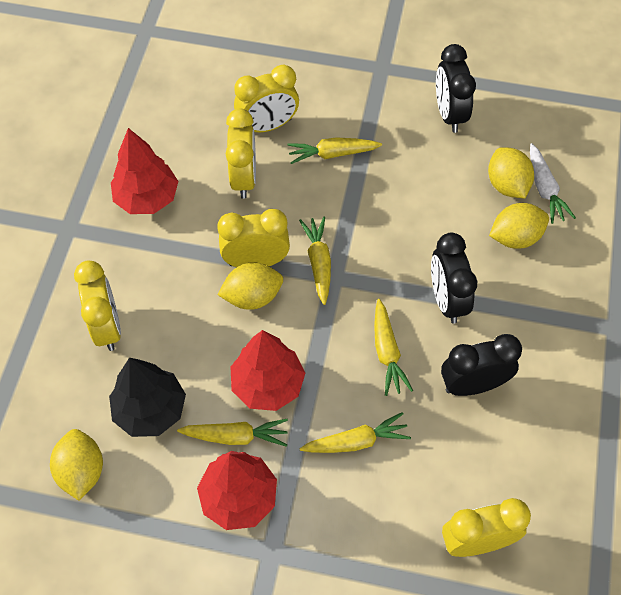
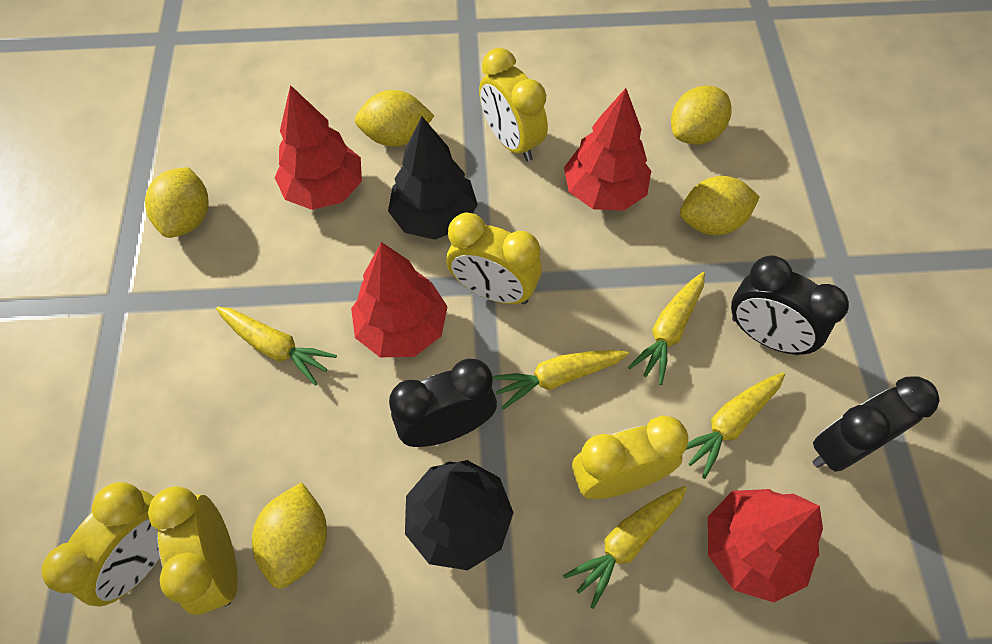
black tree: 1 -> 2
red tree: 3 -> 4
white carrot: 1 -> 0
yellow lemon: 4 -> 5

